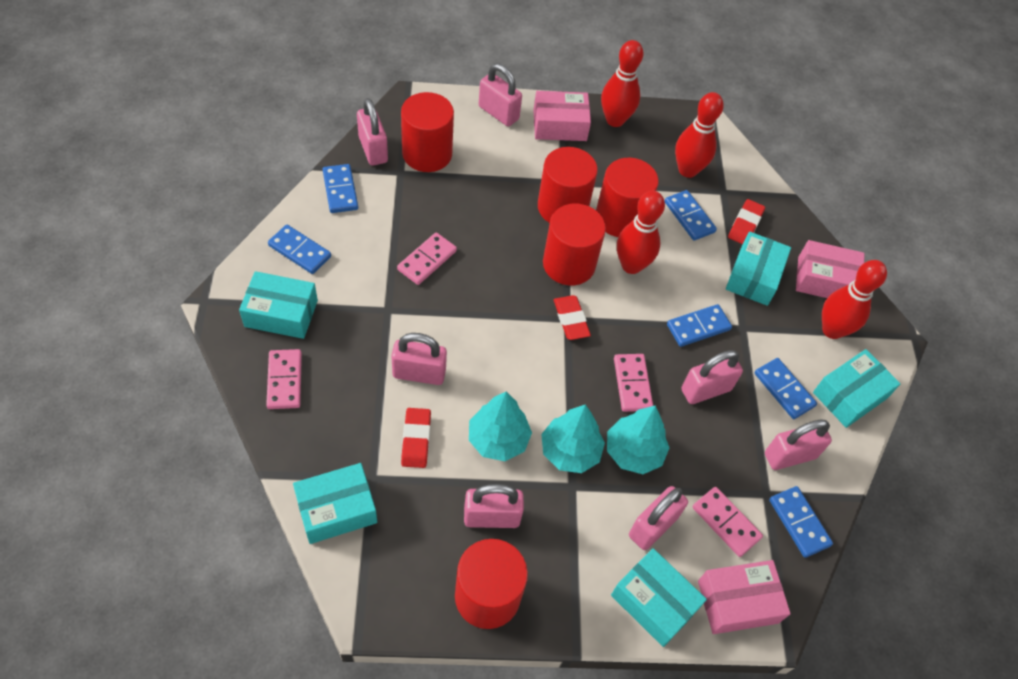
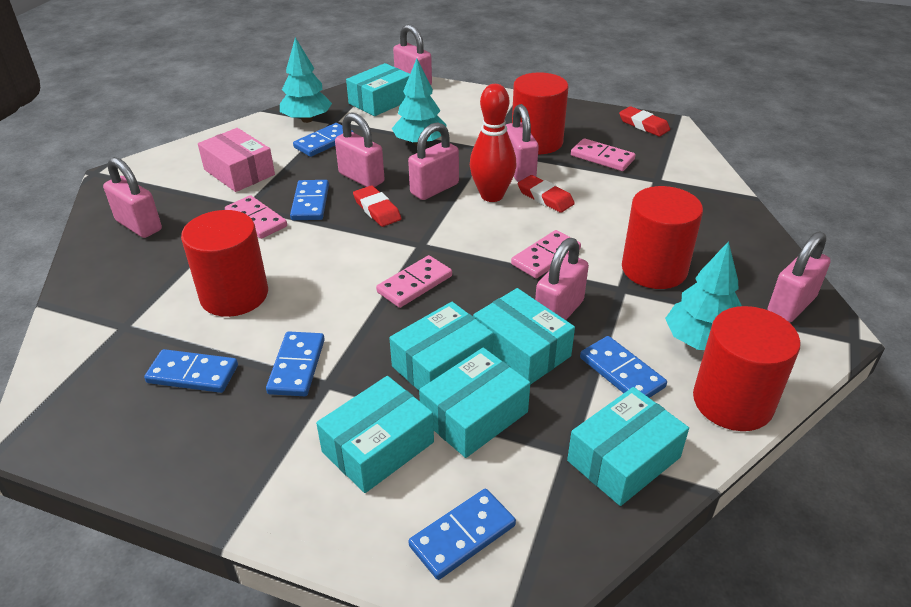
pink box: 3 -> 1
red bowling pin: 4 -> 1
red cylinder: 5 -> 4
turquoise box: 5 -> 6

